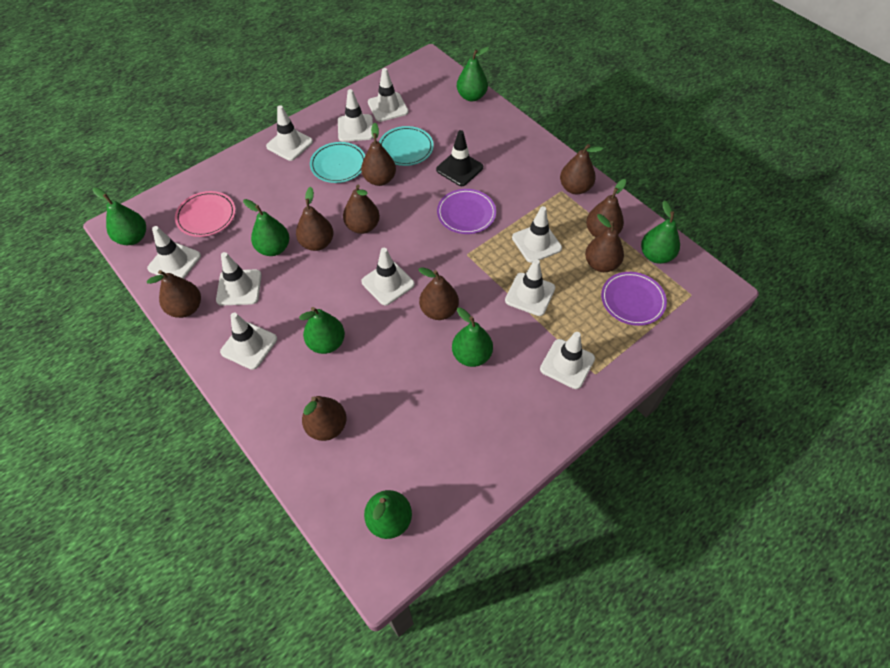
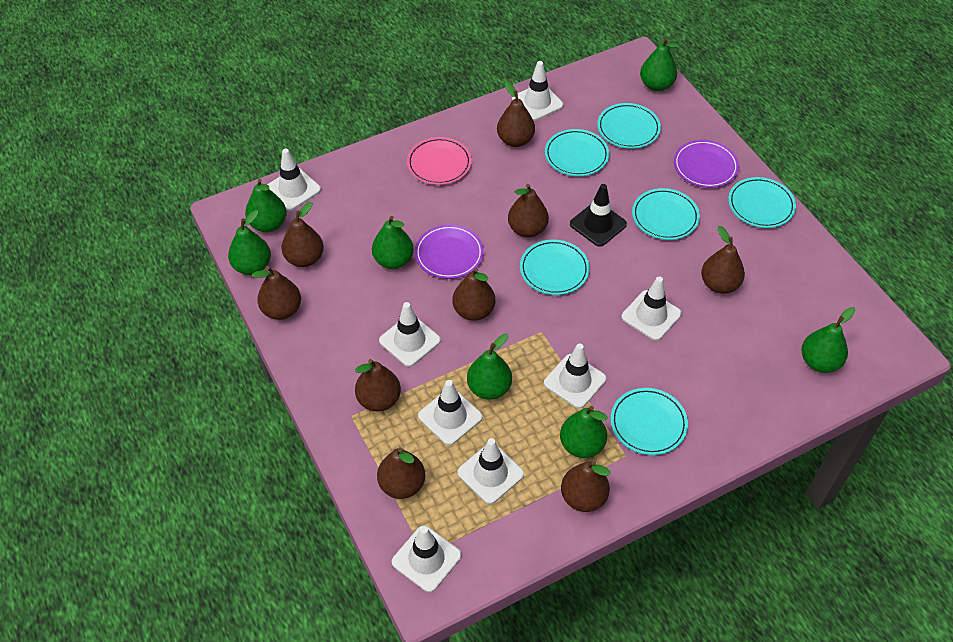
turquoise plate: 2 -> 6
white traffic cone: 10 -> 8

